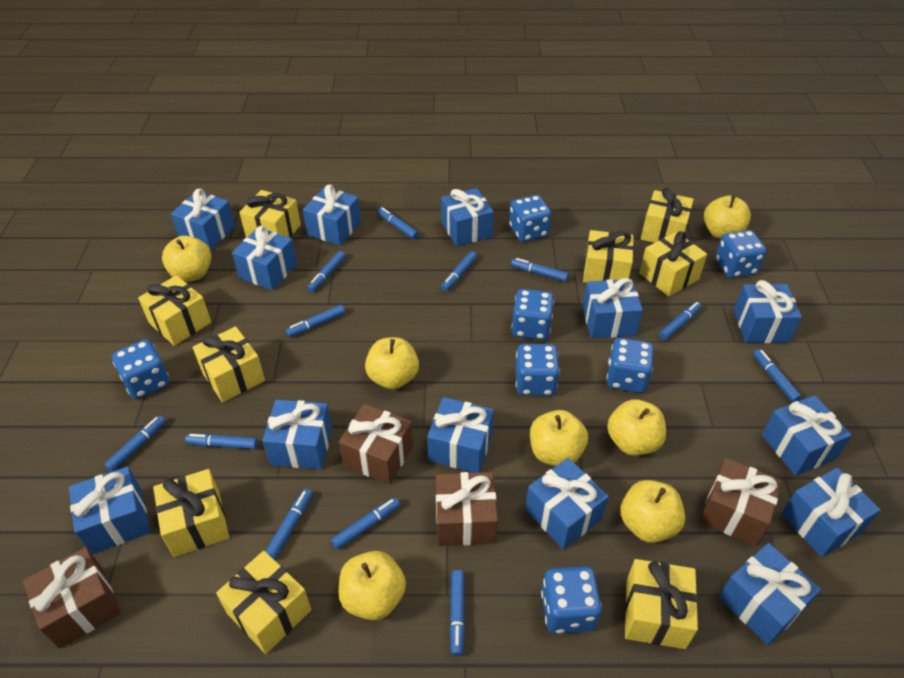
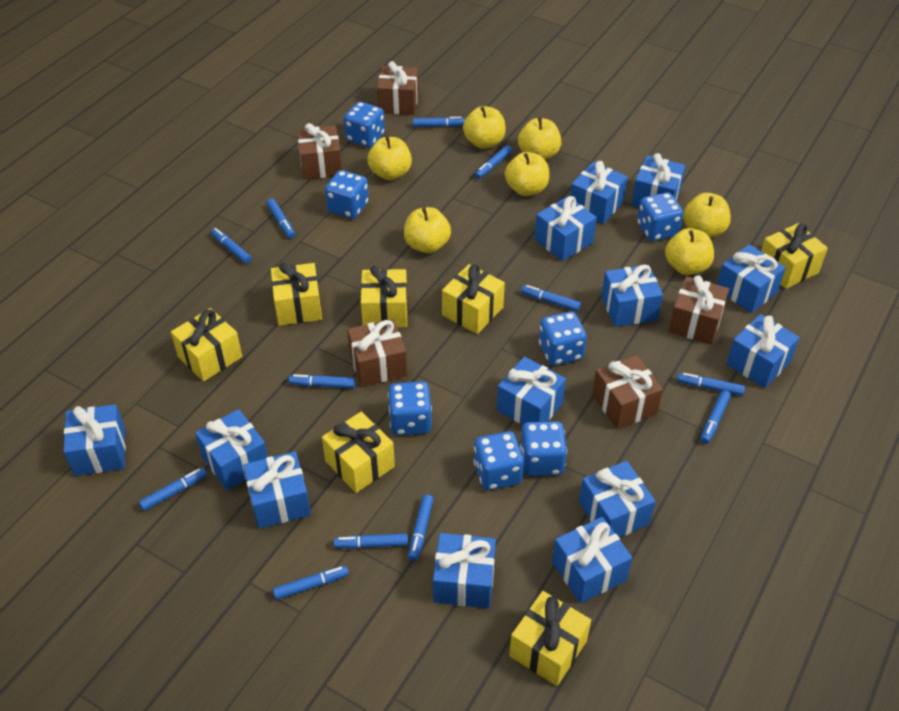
brown gift: 4 -> 5
yellow gift: 9 -> 7

